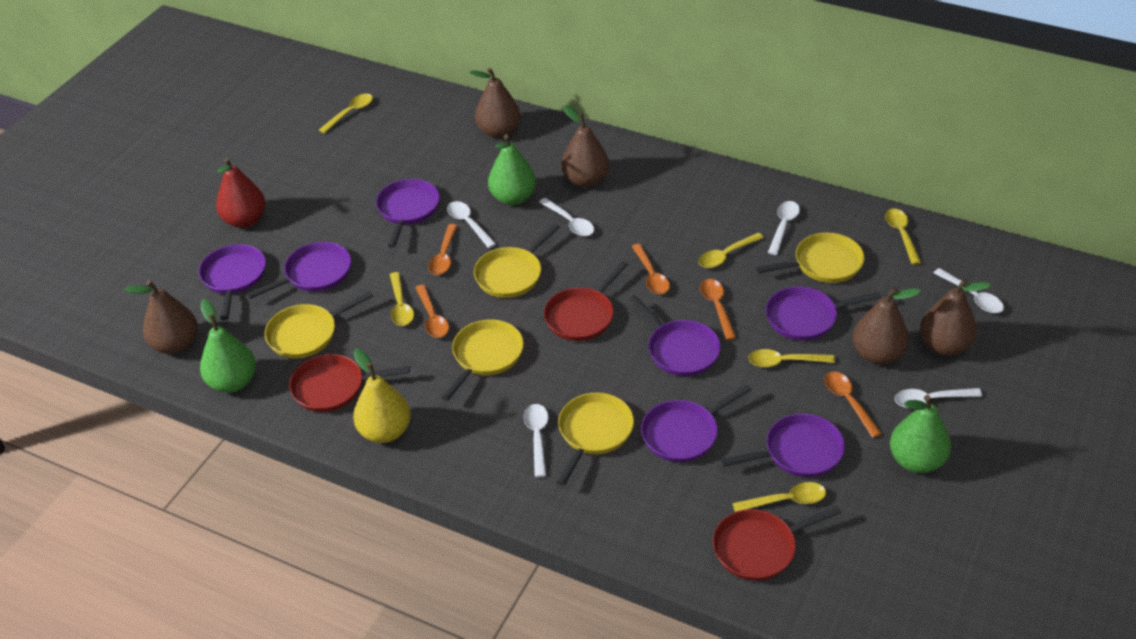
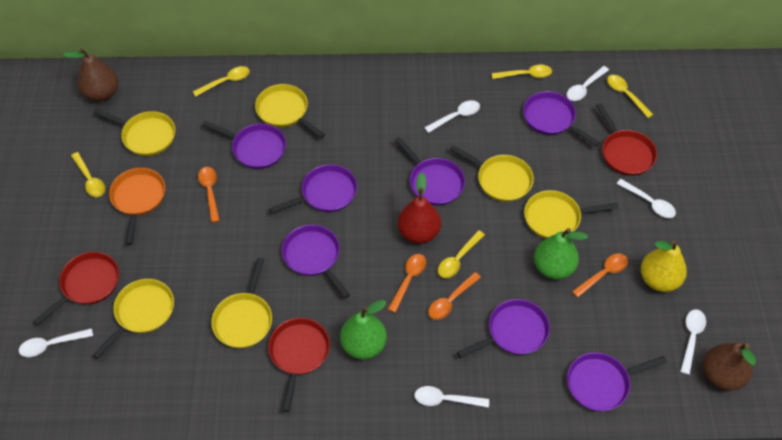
brown pear: 5 -> 2
green pear: 3 -> 2
orange pan: 0 -> 1
orange spoon: 5 -> 4
yellow pan: 5 -> 6
yellow spoon: 6 -> 5

